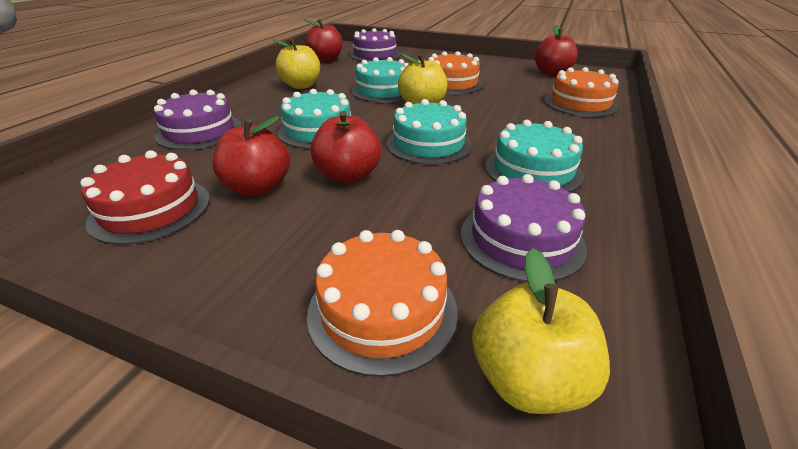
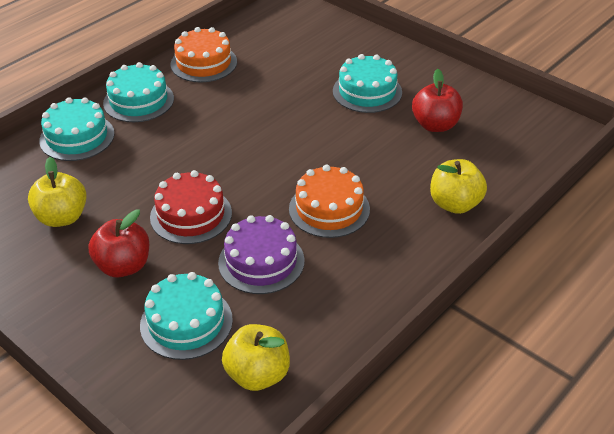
orange cake: 3 -> 2
purple cake: 3 -> 1
red apple: 4 -> 2

